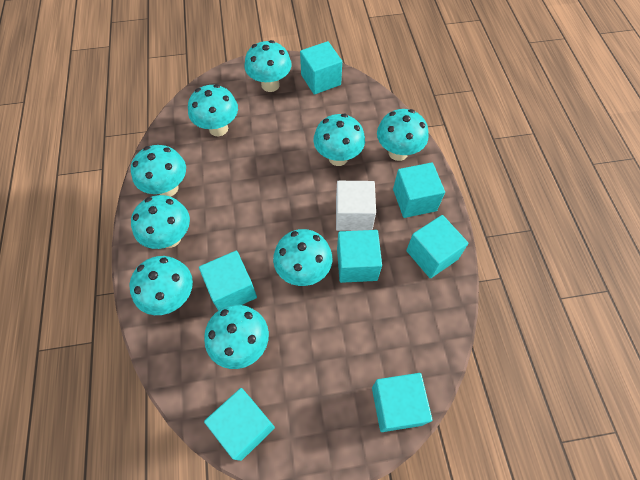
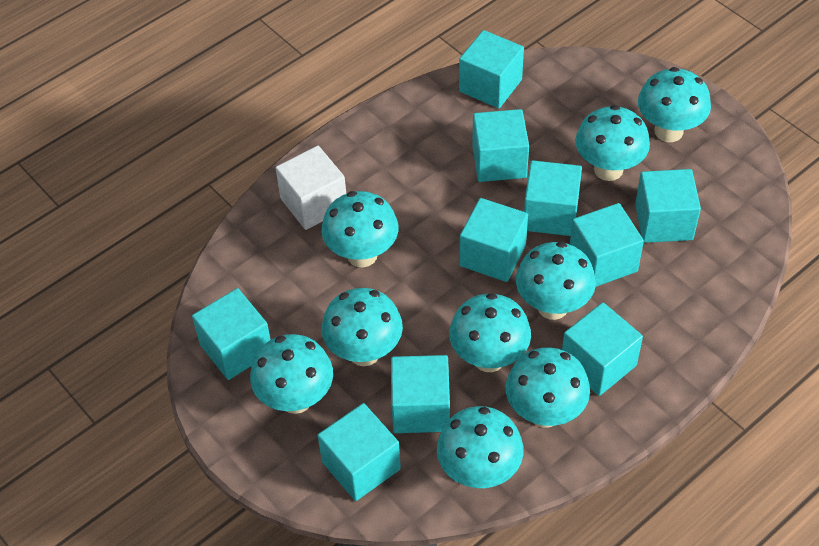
turquoise cube: 7 -> 10

